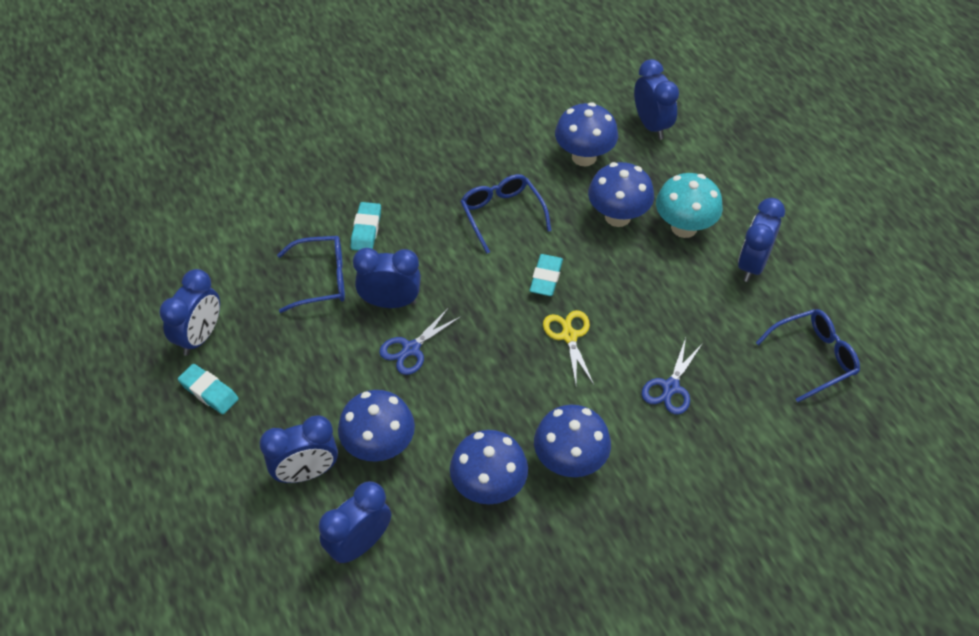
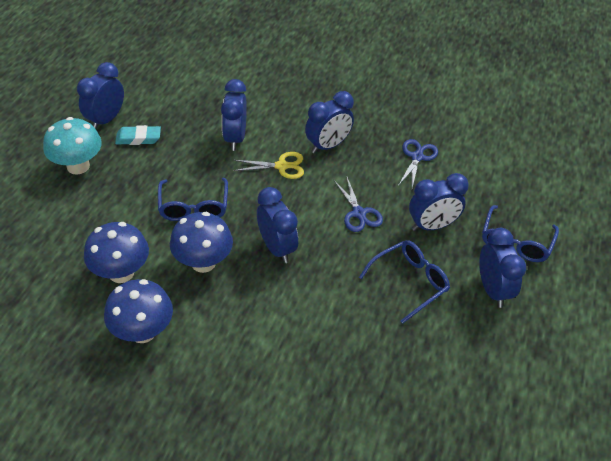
blue mushroom: 5 -> 3
turquoise eraser: 3 -> 1

